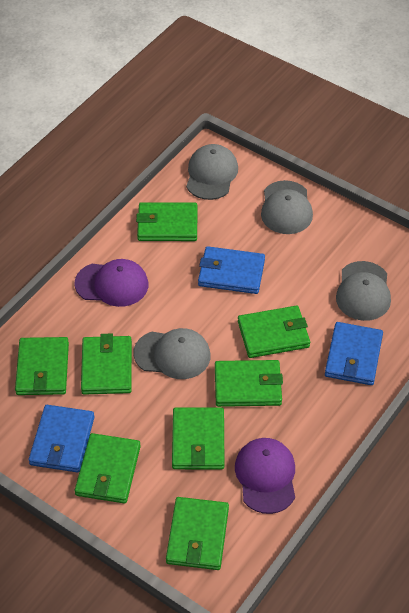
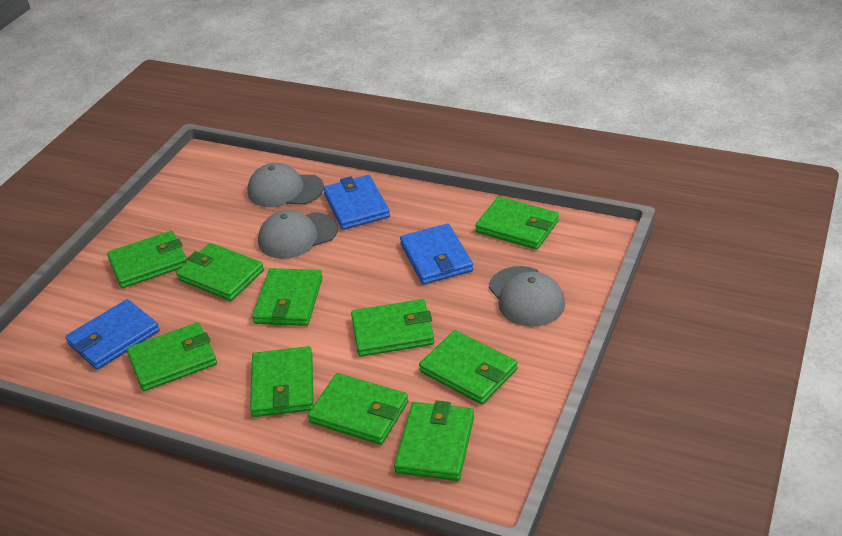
green wallet: 8 -> 10
grey cap: 4 -> 3
purple cap: 2 -> 0

